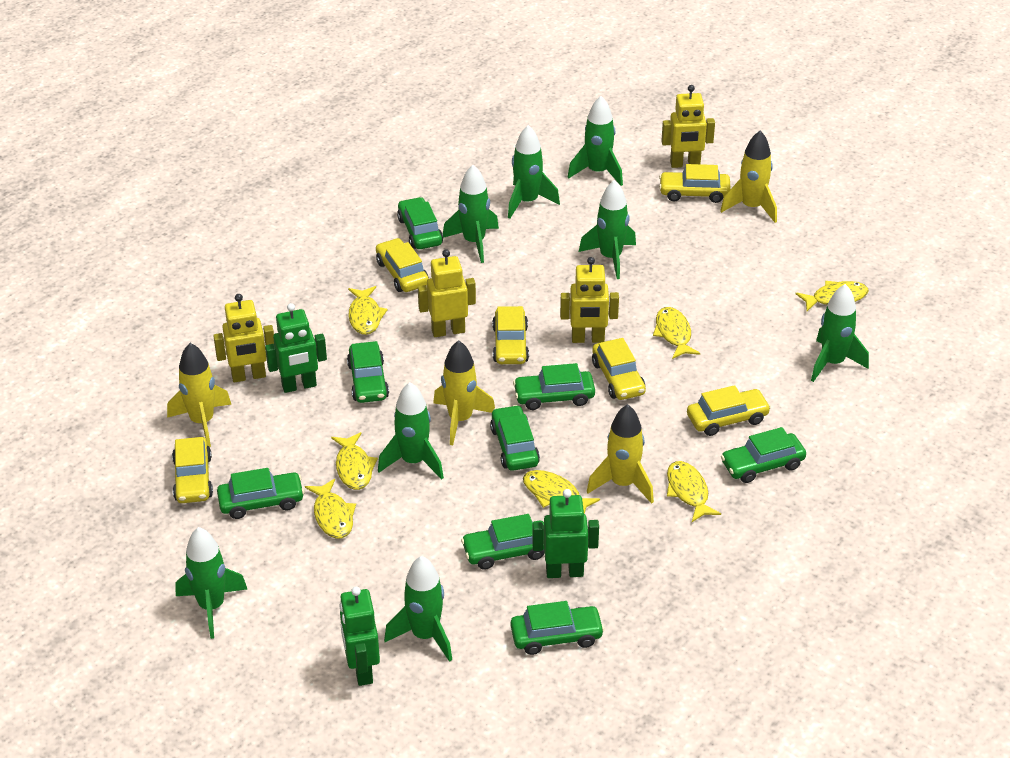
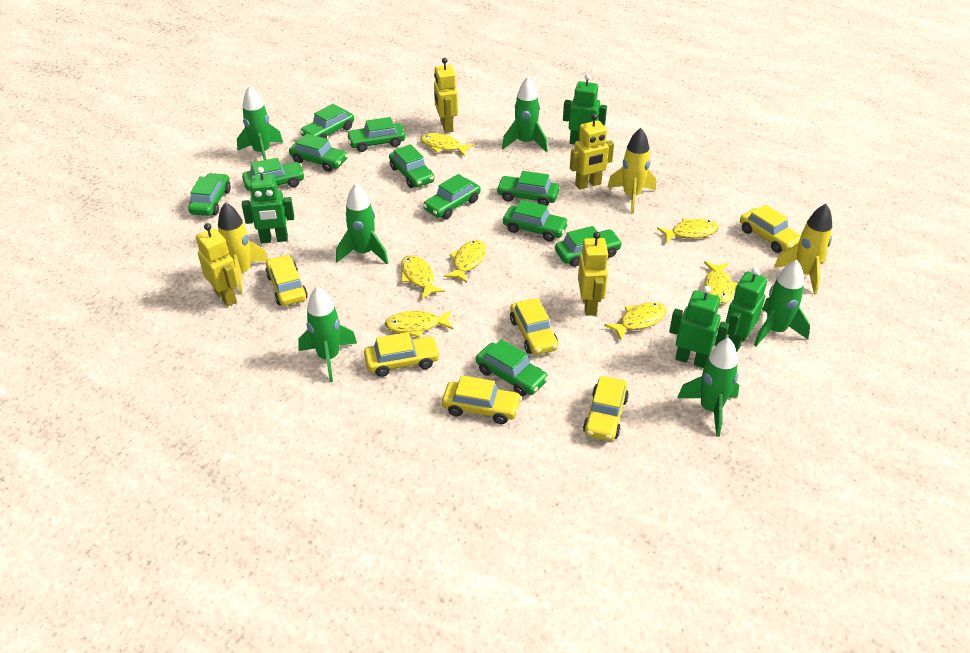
green car: 8 -> 11
green robot: 3 -> 4
green rocket: 8 -> 6
yellow rocket: 4 -> 3

